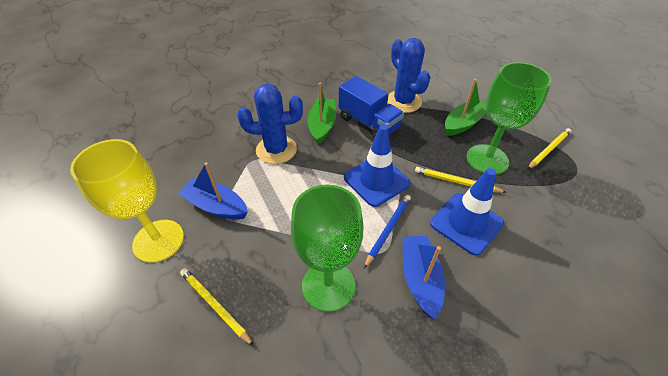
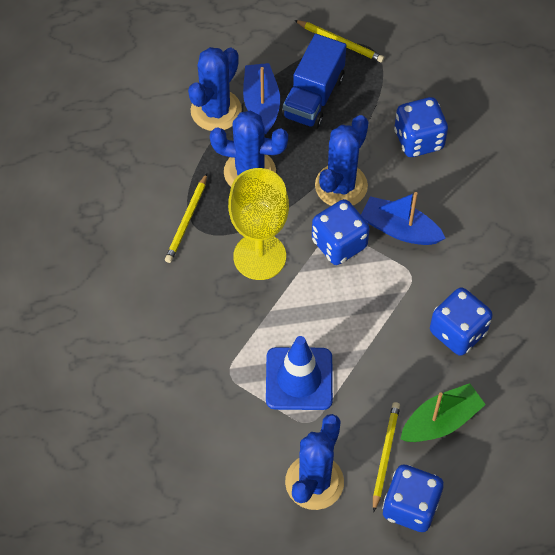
blue cactus: 2 -> 4
blue dice: 0 -> 4
blue pencil: 1 -> 0
blue traffic cone: 2 -> 1
green boat: 2 -> 1
green goblet: 2 -> 0

